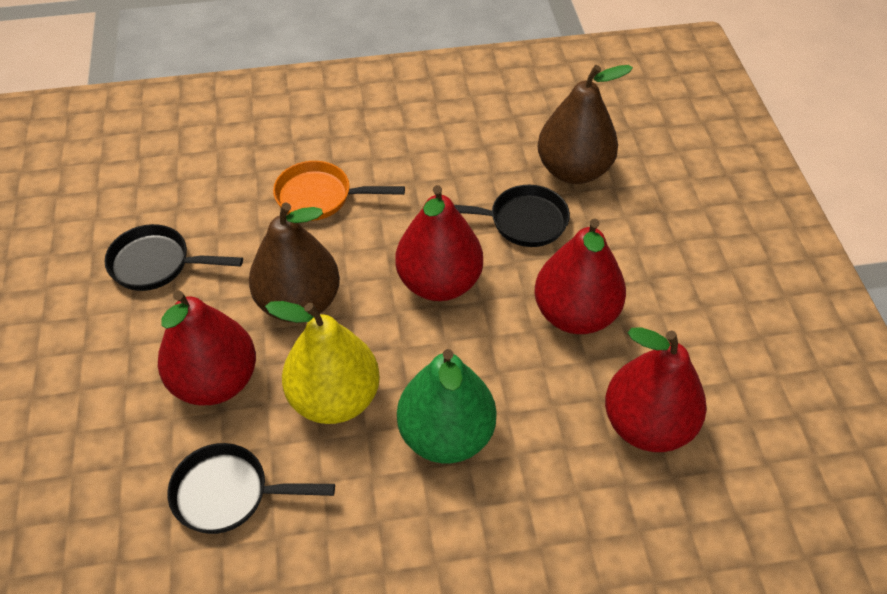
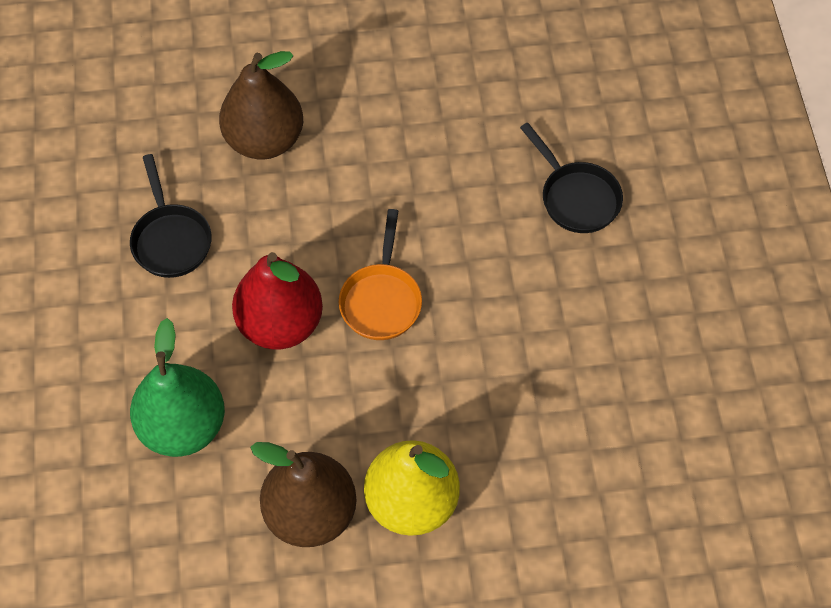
black pan: 3 -> 2
red pear: 4 -> 1

